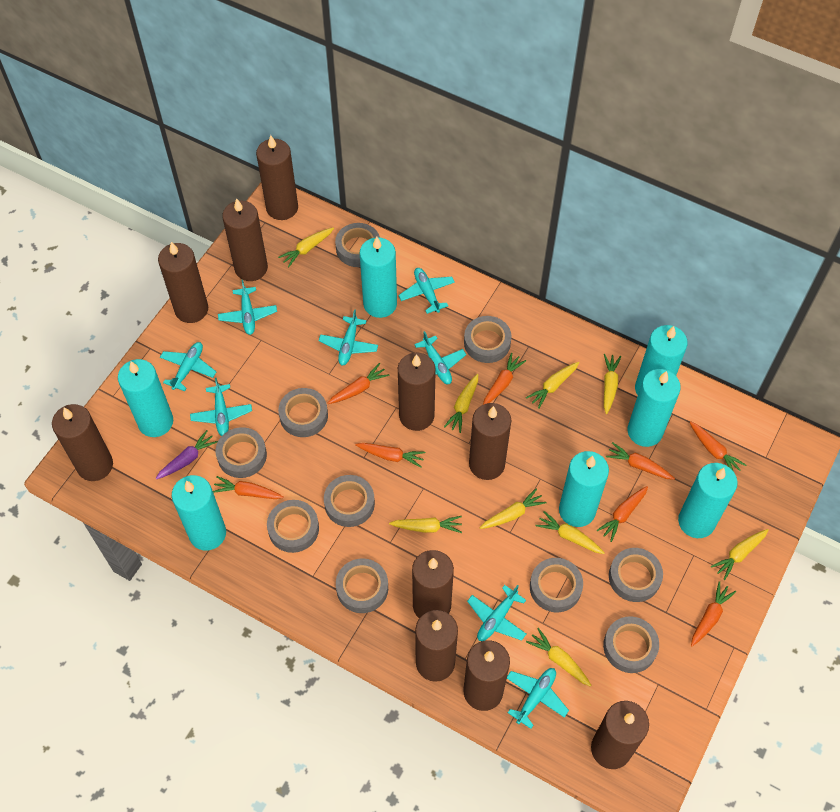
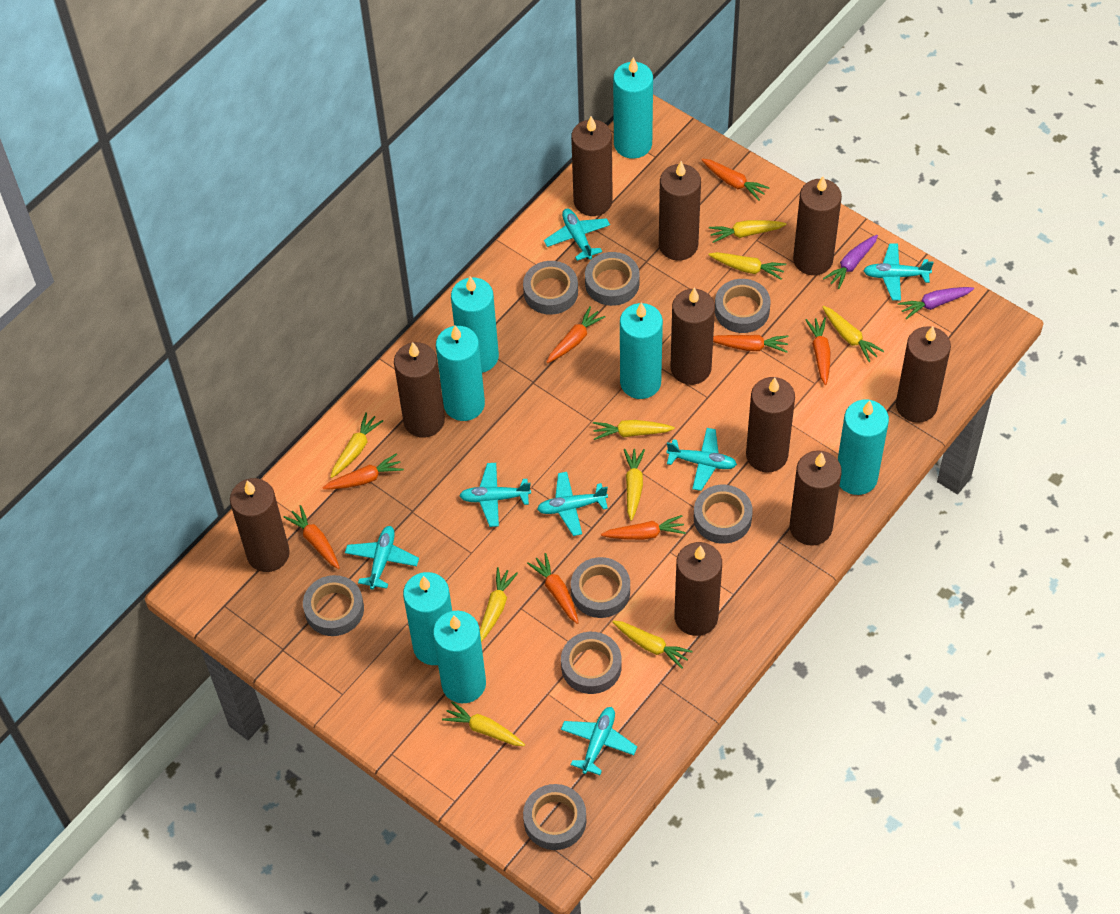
grey tape: 10 -> 8
purple carrot: 1 -> 2
turquoise plane: 8 -> 7

